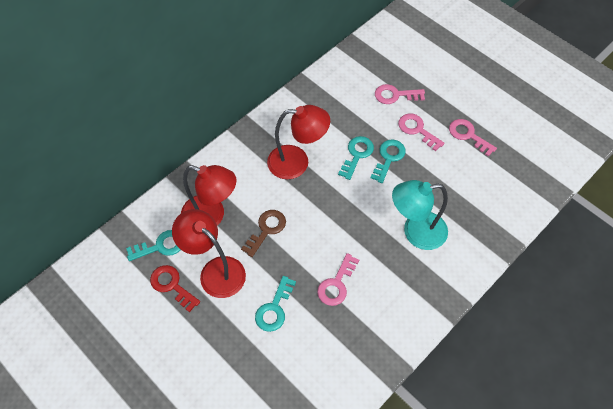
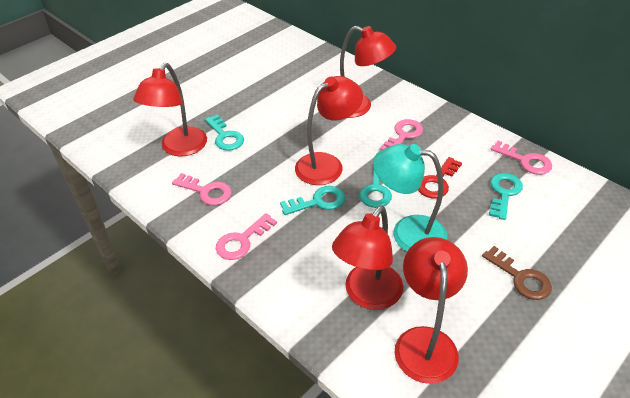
red lamp: 3 -> 5

